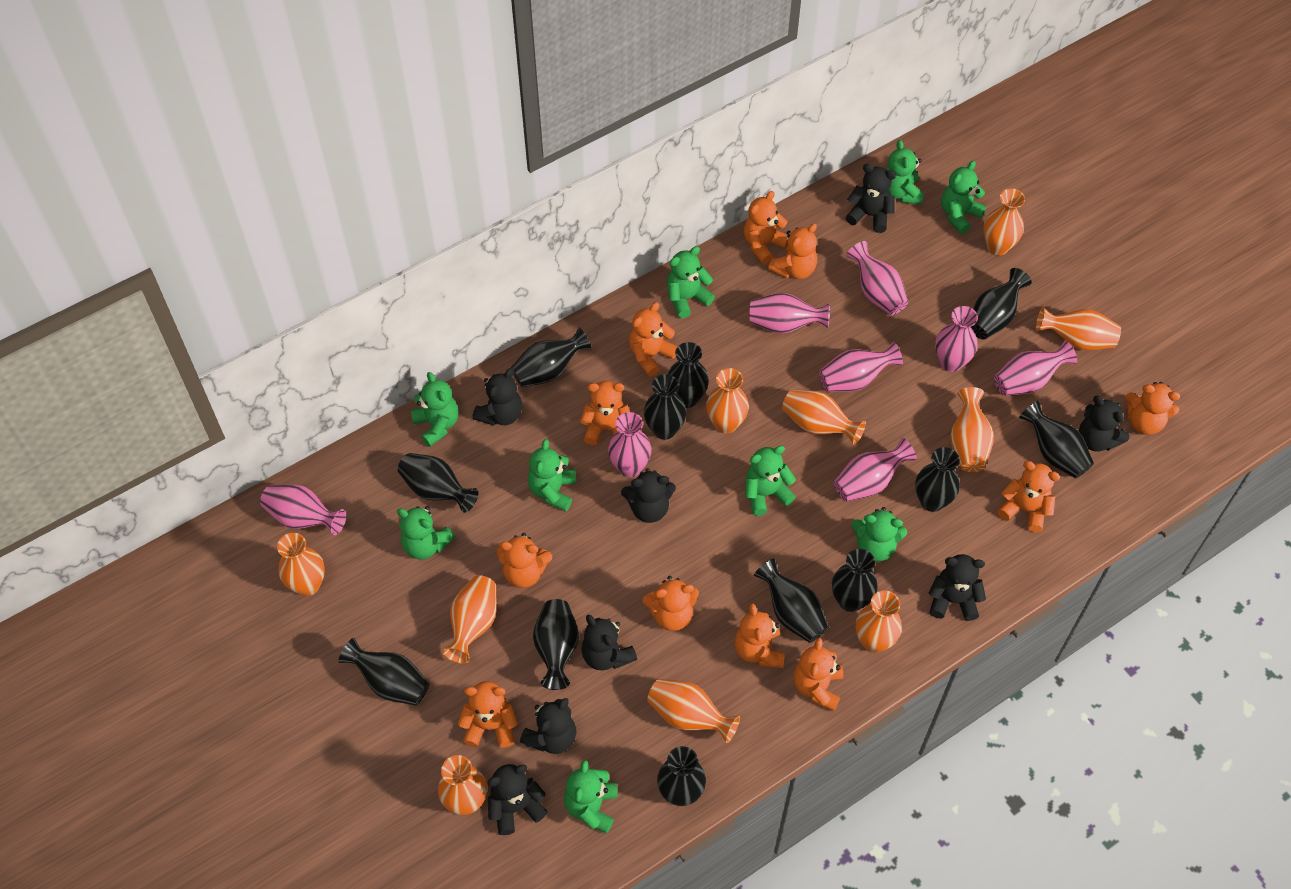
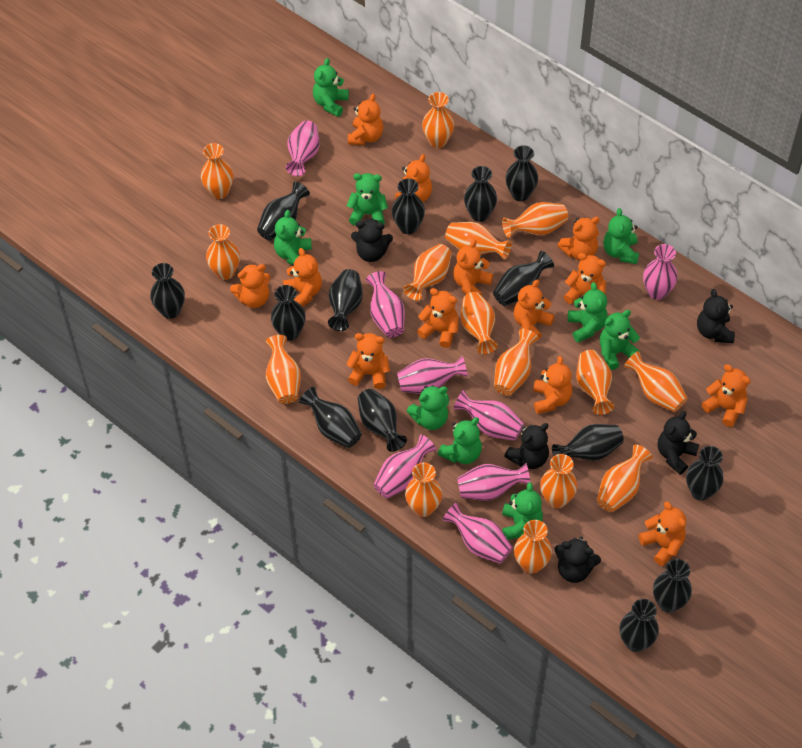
black teddy bear: 8 -> 5
black vase: 12 -> 14
orange teddy bear: 11 -> 13
orange vase: 10 -> 15

